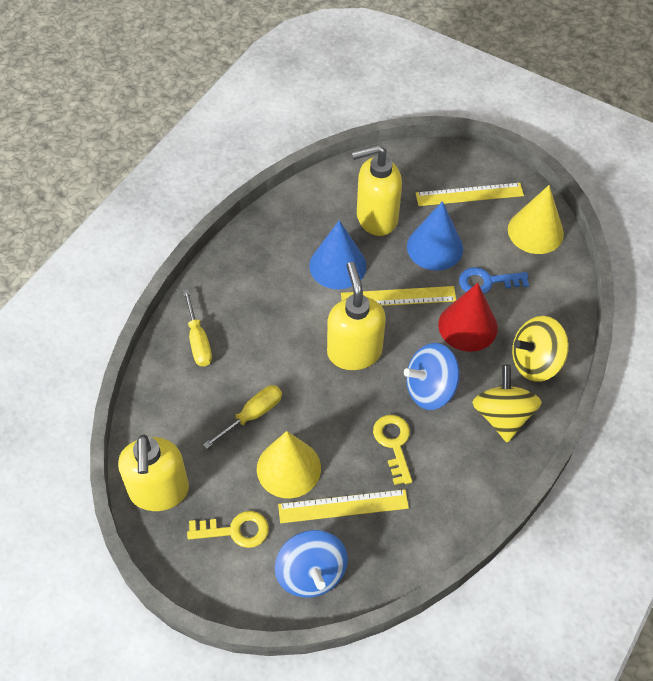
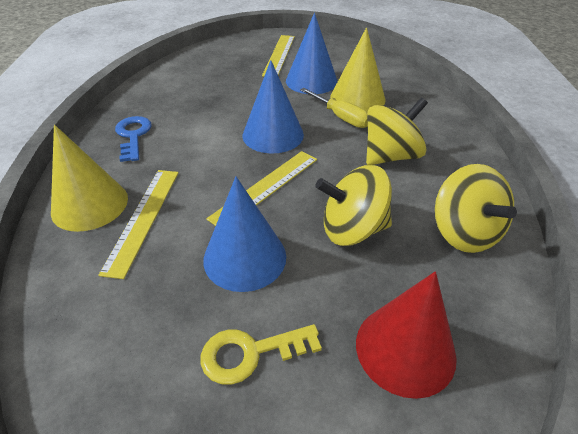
blue cone: 2 -> 3
blue spinning top: 2 -> 0
yellow key: 2 -> 1
yellow screwdriver: 2 -> 1
yellow soap dispenser: 3 -> 0
yellow spinning top: 2 -> 3

